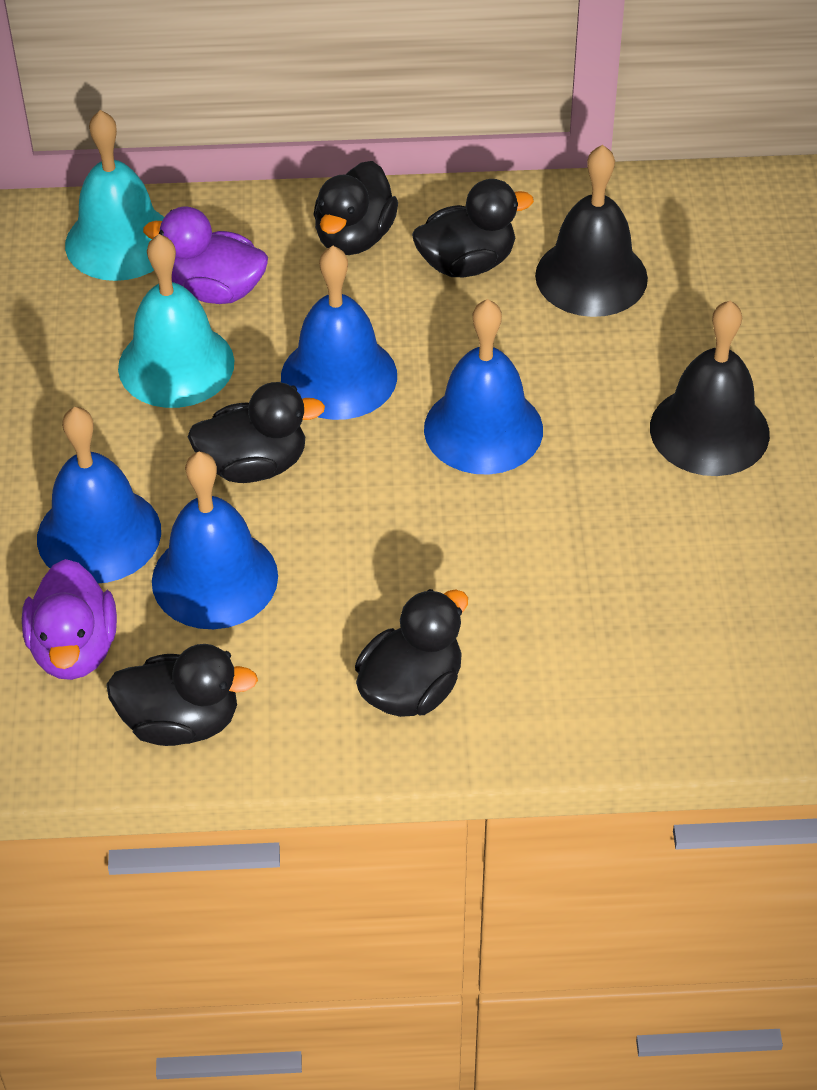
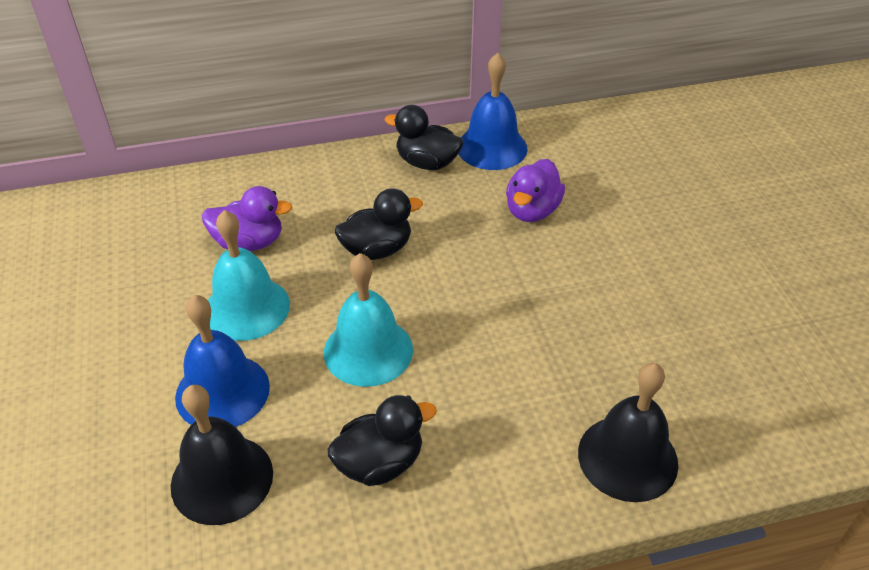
black duck: 5 -> 3
blue bell: 4 -> 2

